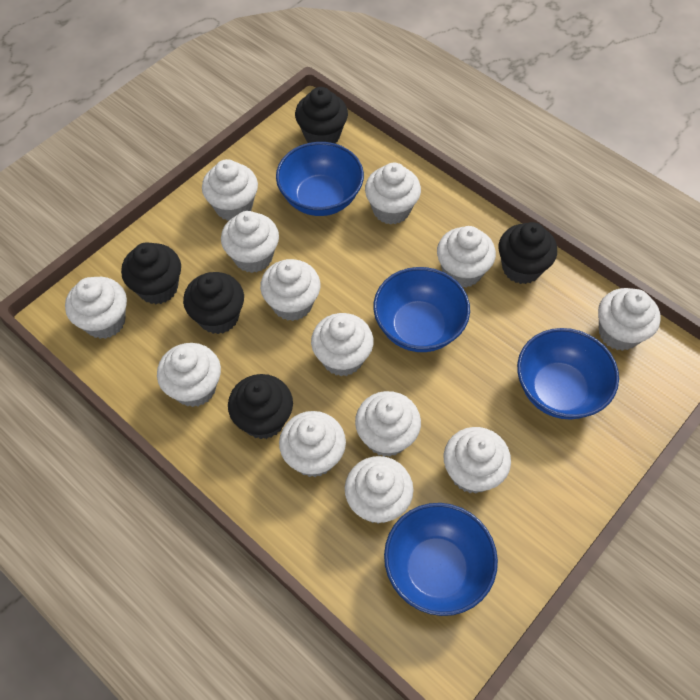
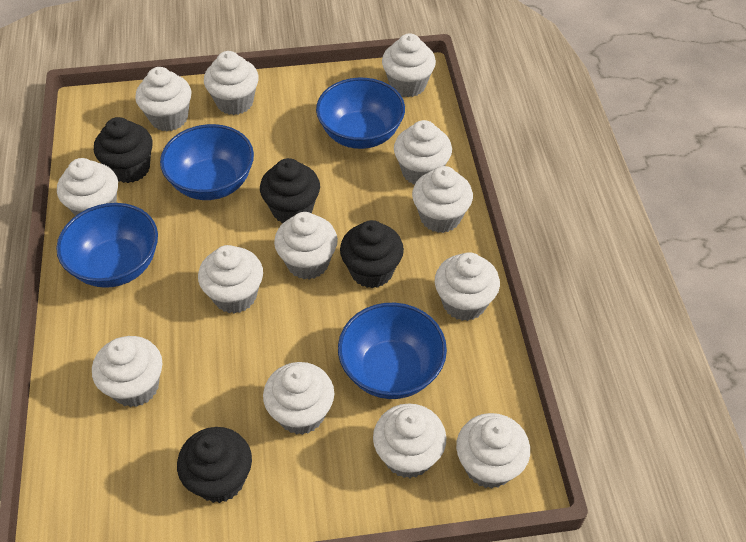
black cupcake: 5 -> 4

